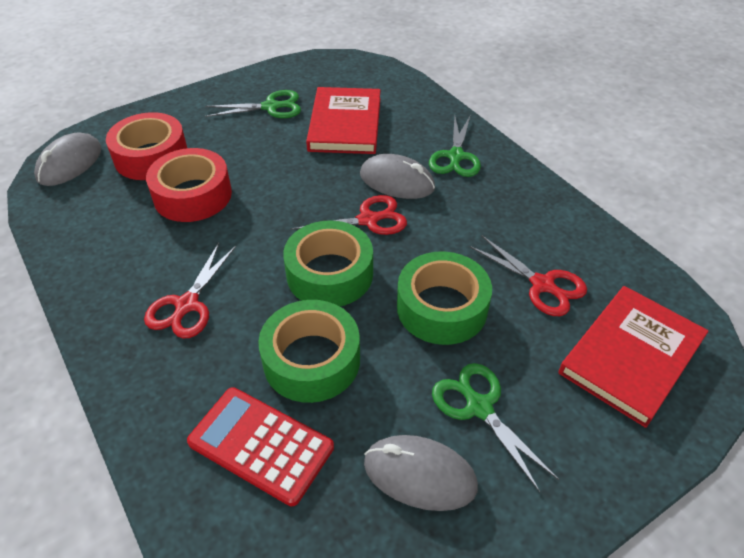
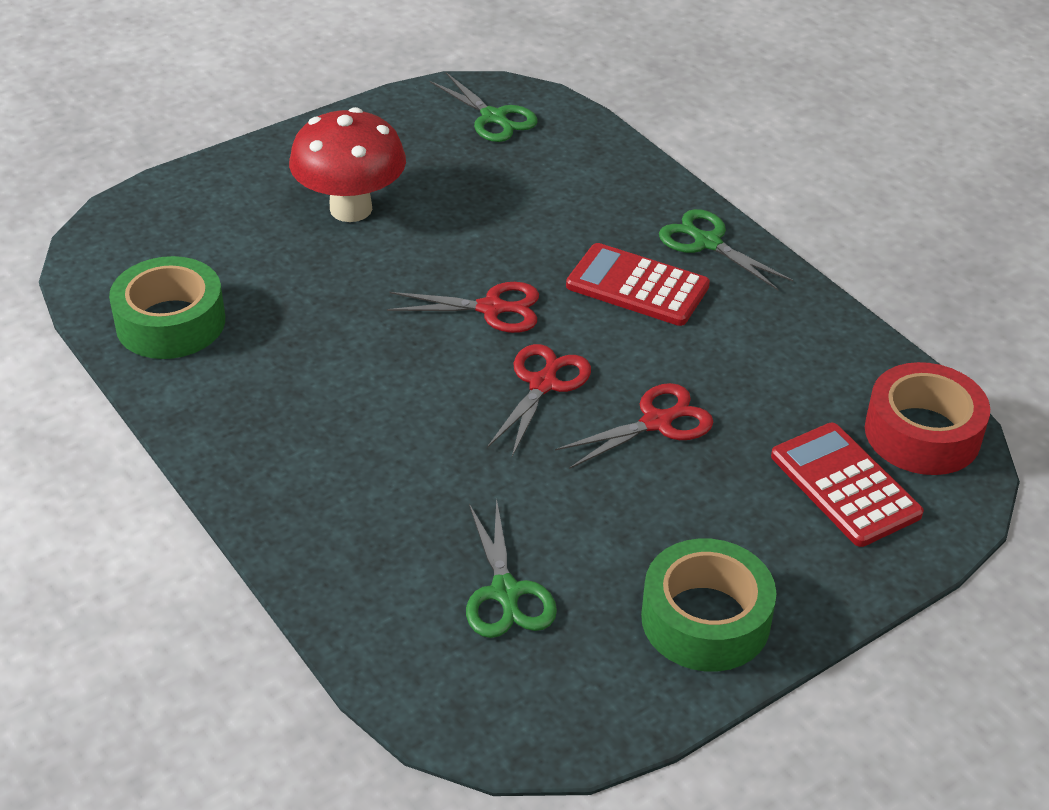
green tape: 3 -> 2
grey mouse: 3 -> 0
red book: 2 -> 0
red calculator: 1 -> 2
red mushroom: 0 -> 1
red tape: 2 -> 1

